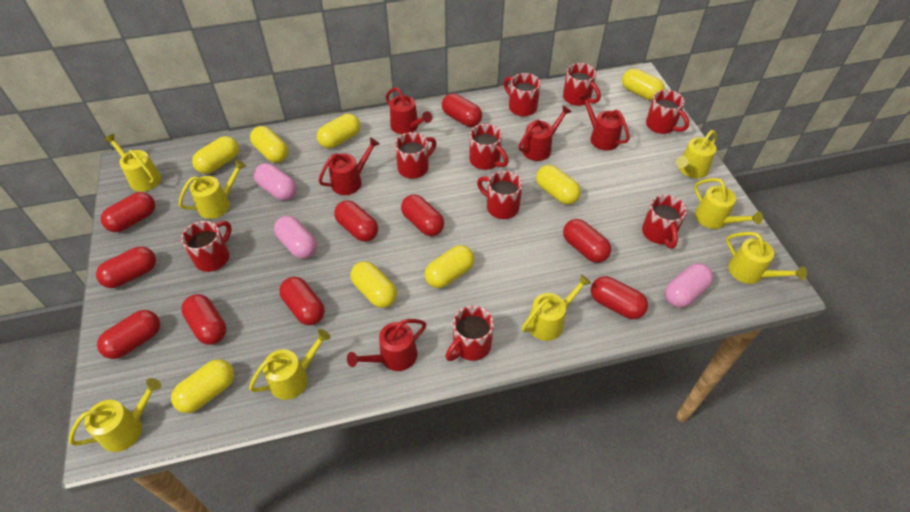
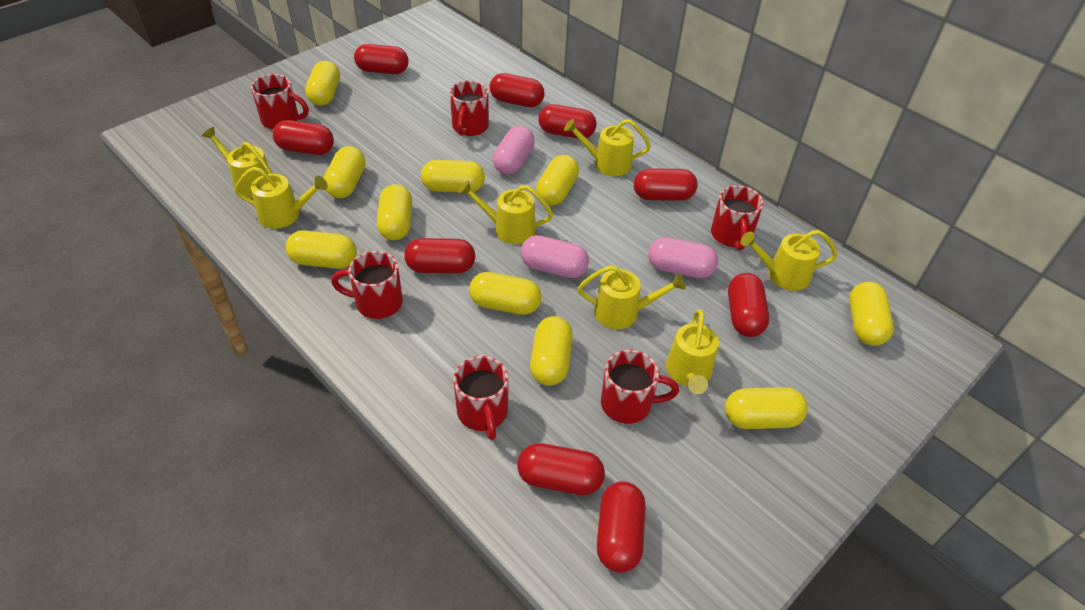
red capsule: 10 -> 9
red mug: 9 -> 6
red watering can: 5 -> 0
yellow capsule: 8 -> 10
yellow watering can: 8 -> 7

